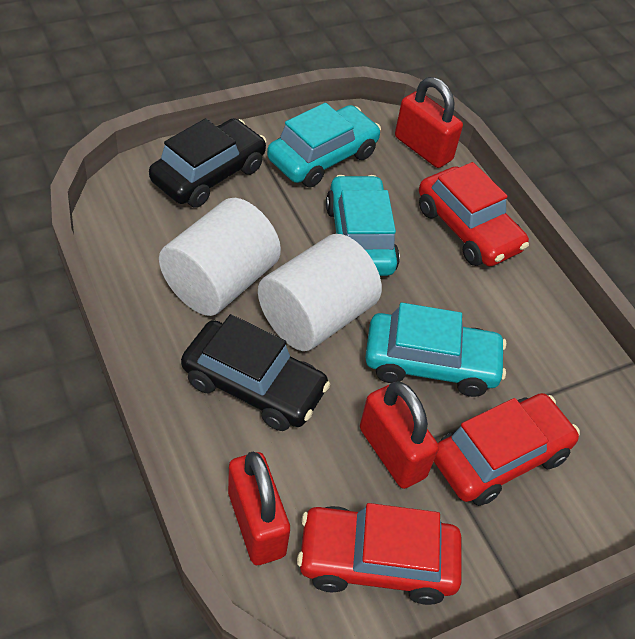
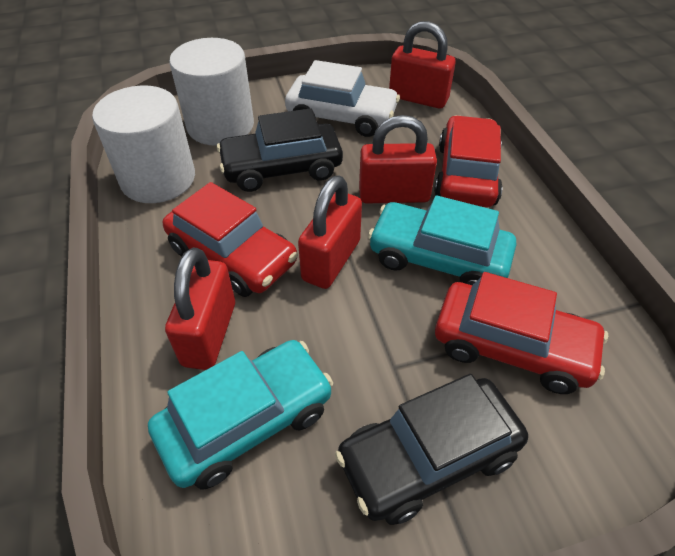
red padlock: 3 -> 4
turquoise car: 3 -> 2
white car: 0 -> 1

